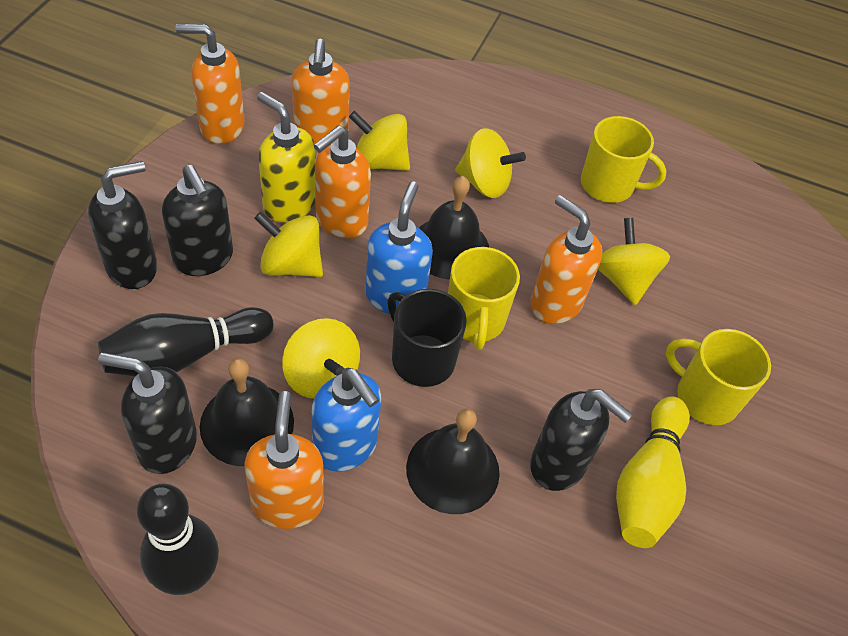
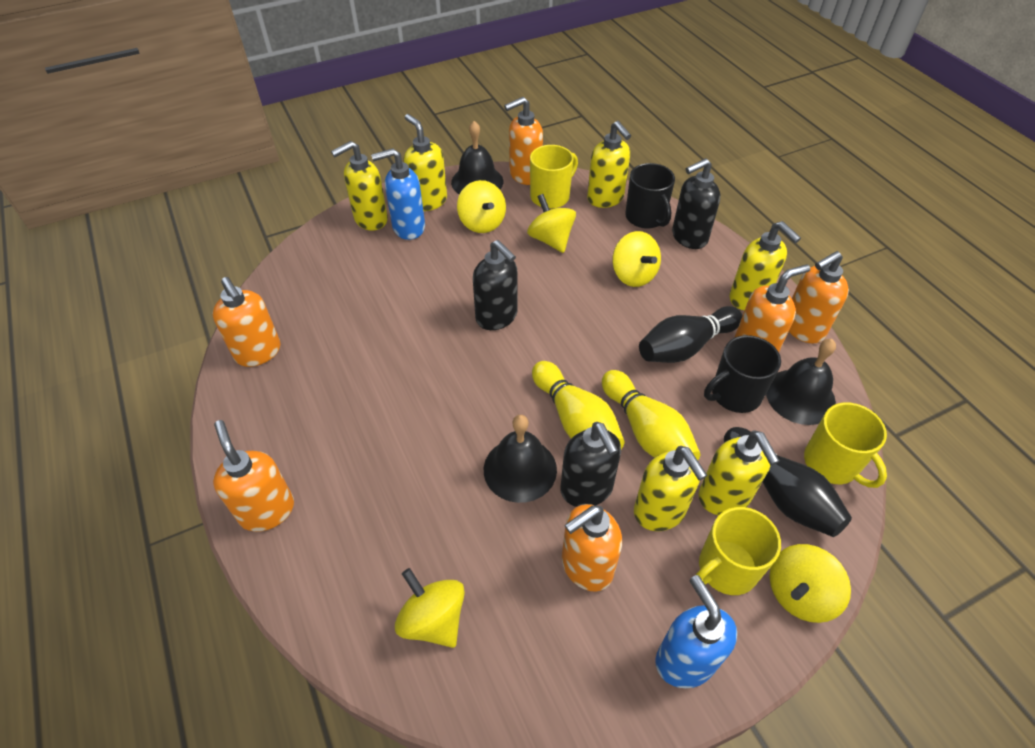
black mug: 1 -> 2
black soap dispenser: 4 -> 3
orange soap dispenser: 5 -> 6
yellow bowling pin: 1 -> 2
yellow soap dispenser: 1 -> 6

